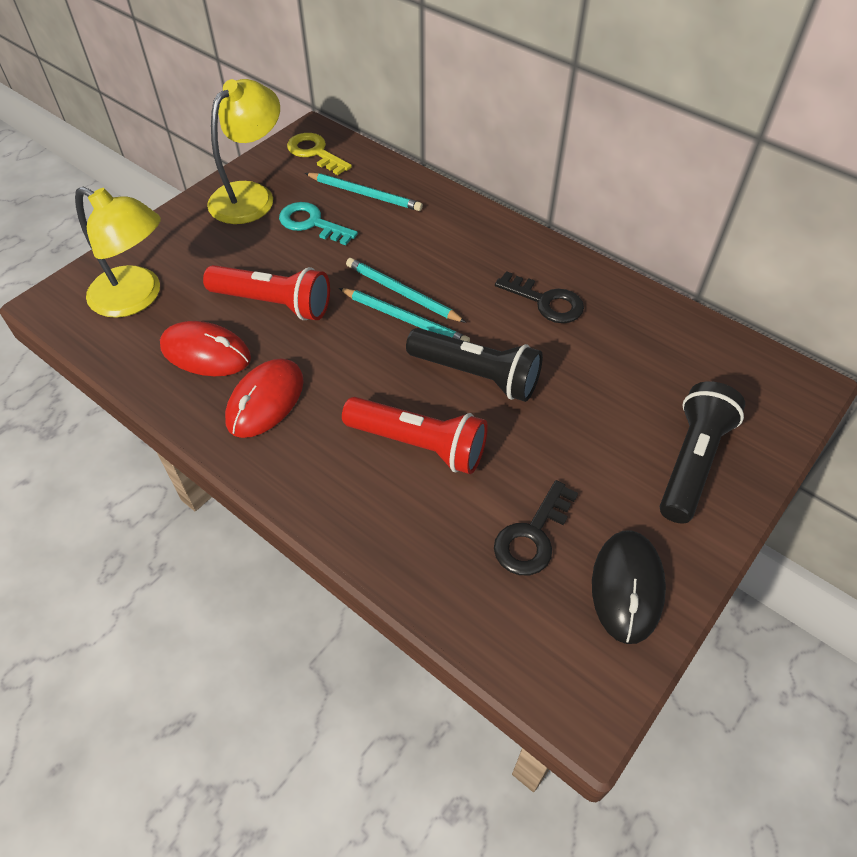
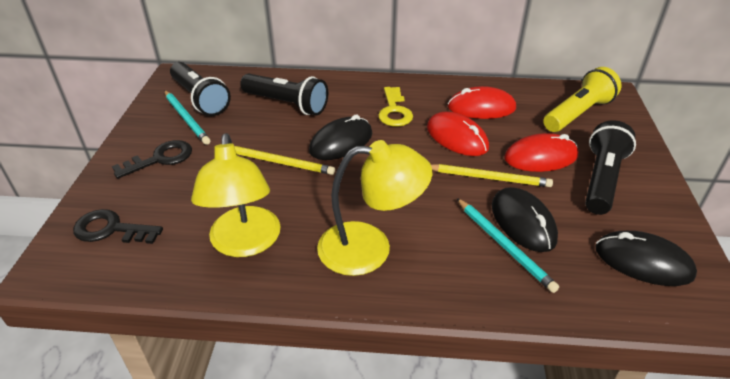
black flashlight: 2 -> 3
black mouse: 1 -> 3
red flashlight: 2 -> 0
red mouse: 2 -> 3
turquoise key: 1 -> 0
turquoise pencil: 3 -> 2
yellow flashlight: 0 -> 1
yellow pencil: 0 -> 2

